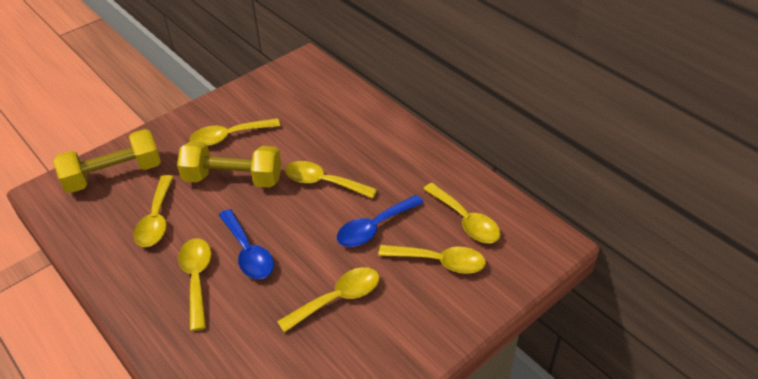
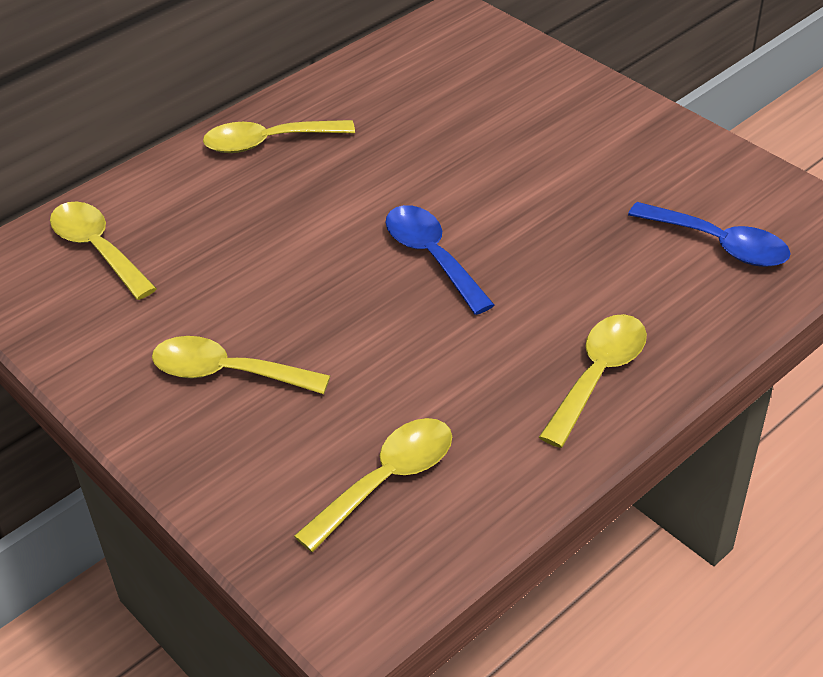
yellow dumbbell: 2 -> 0
yellow spoon: 7 -> 5

